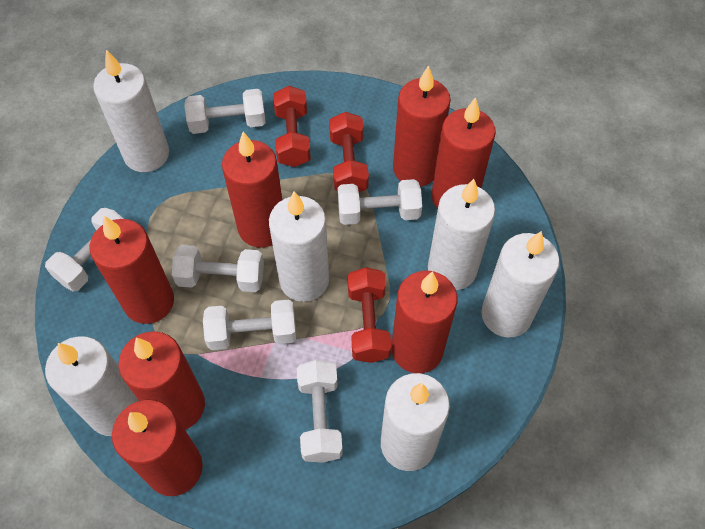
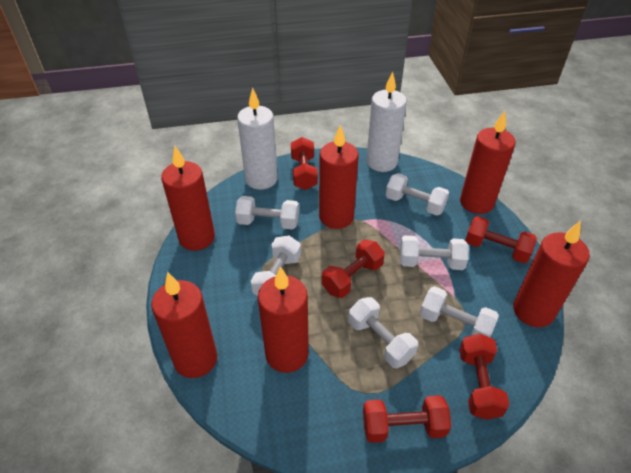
red candle: 7 -> 6
red dumbbell: 3 -> 5
white candle: 6 -> 2

